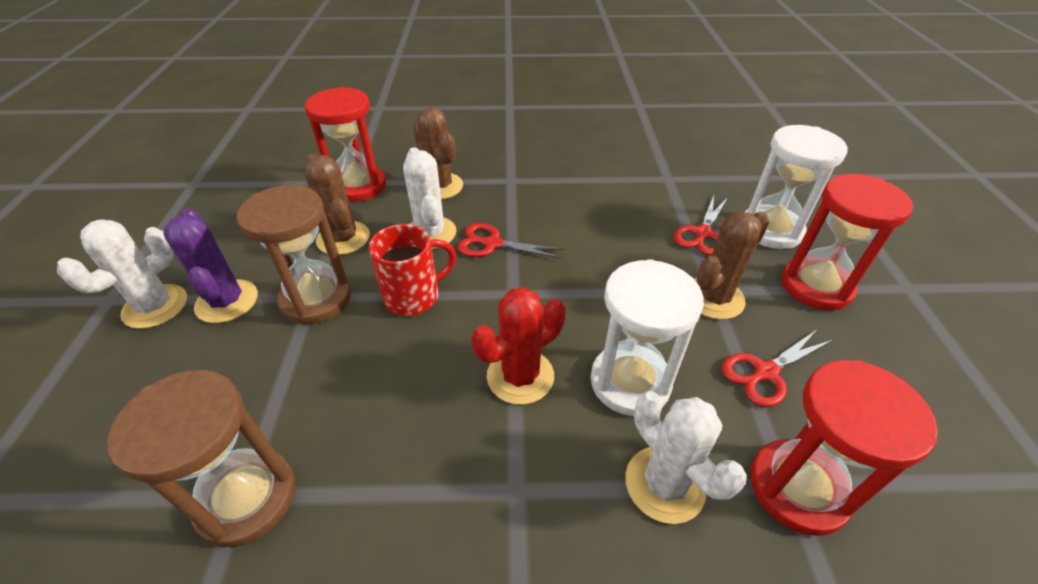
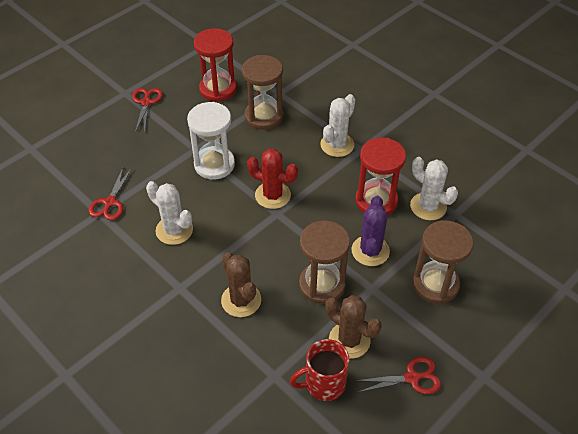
brown cactus: 3 -> 2
brown hourglass: 2 -> 3
red hourglass: 3 -> 2
white hourglass: 2 -> 1

